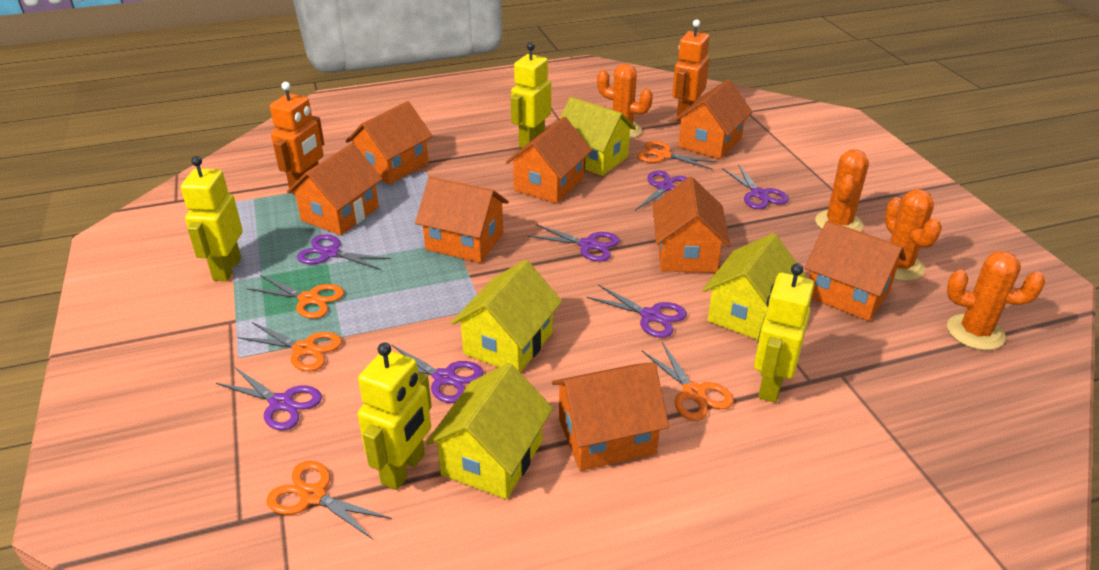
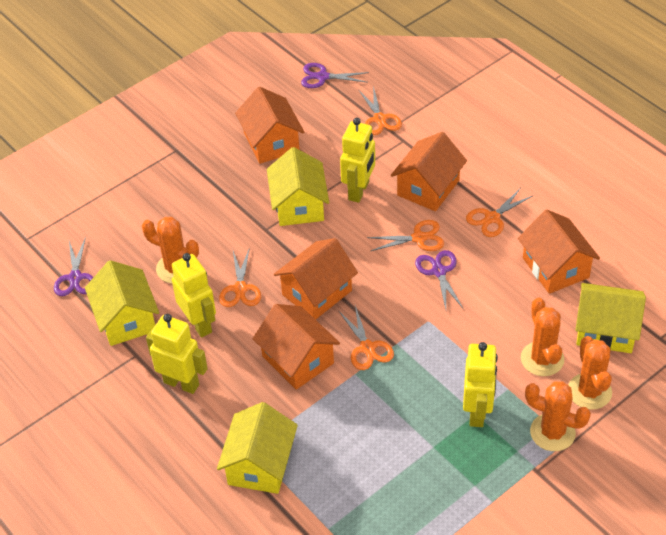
orange house: 8 -> 5
orange robot: 2 -> 0
purple scissors: 7 -> 3

